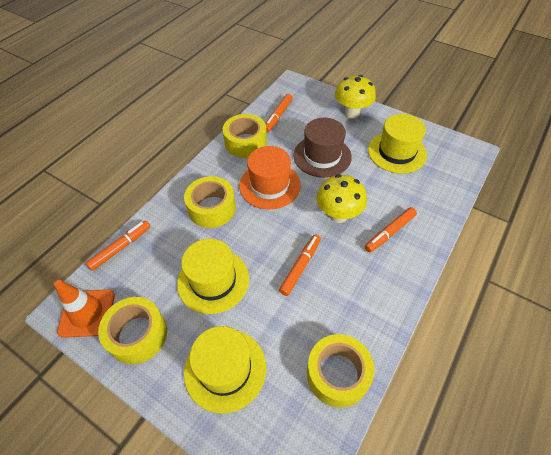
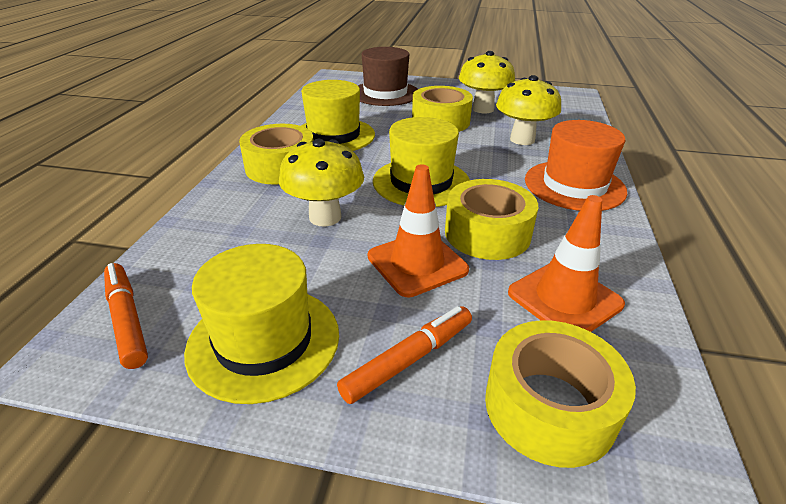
orange marker: 4 -> 2
orange traffic cone: 1 -> 2
yellow mushroom: 2 -> 3

